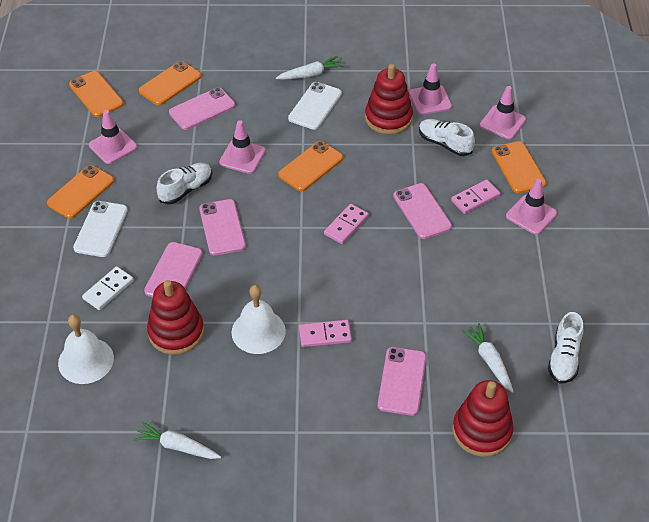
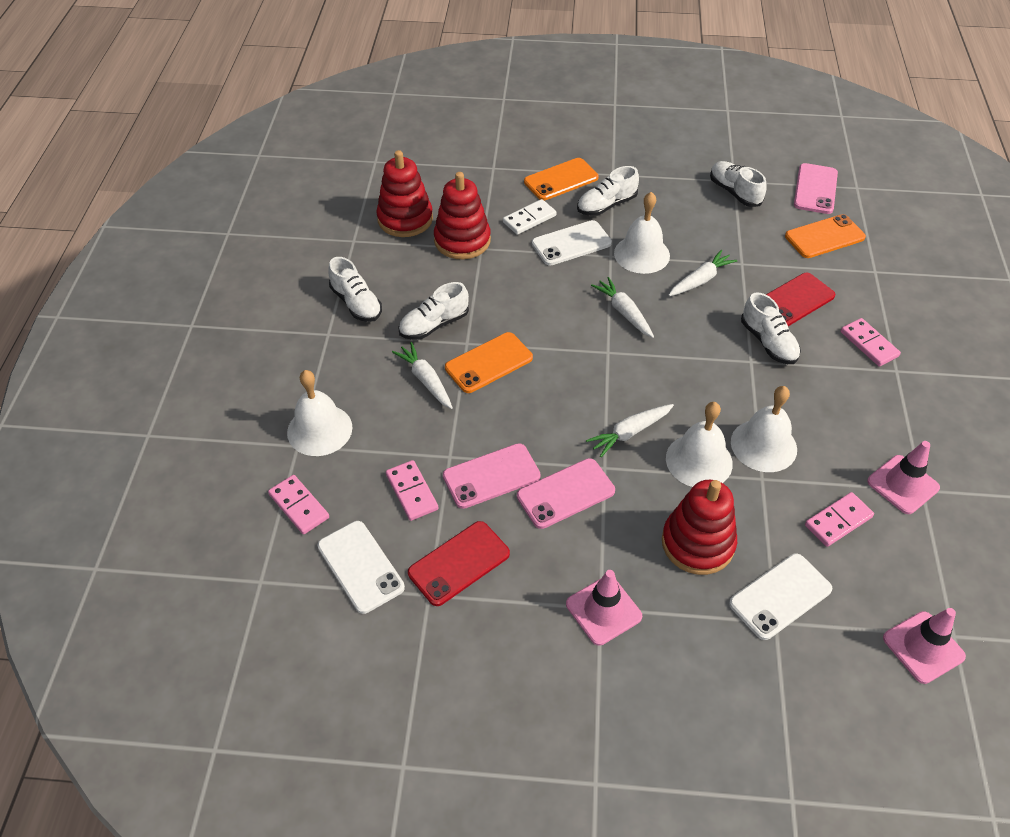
orange phone: 5 -> 3
pink domino: 3 -> 4
pink phone: 5 -> 3
pink traffic cone: 5 -> 3
red phone: 0 -> 2
white bell: 2 -> 4
white carrot: 3 -> 4
white phone: 2 -> 3
white shoe: 3 -> 5

